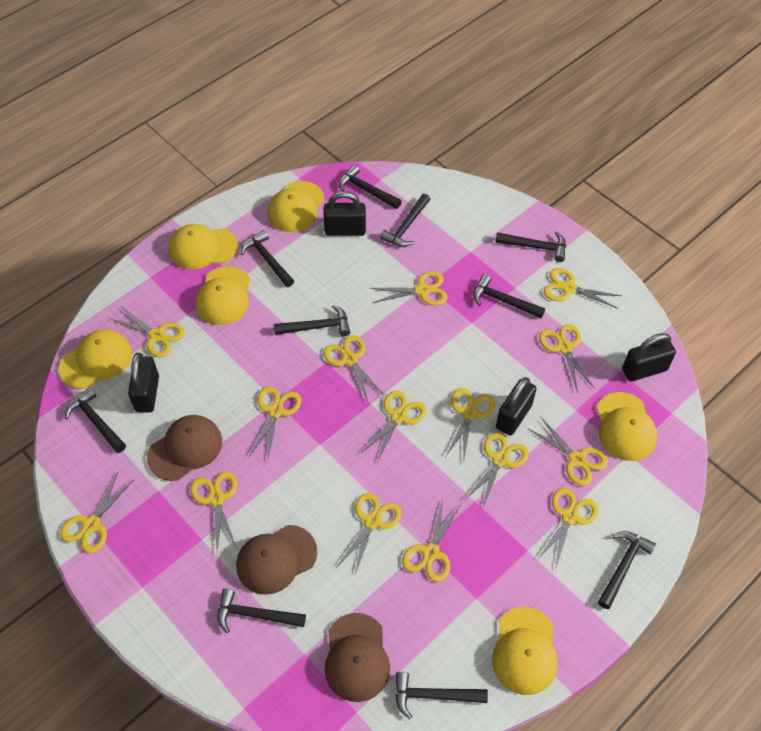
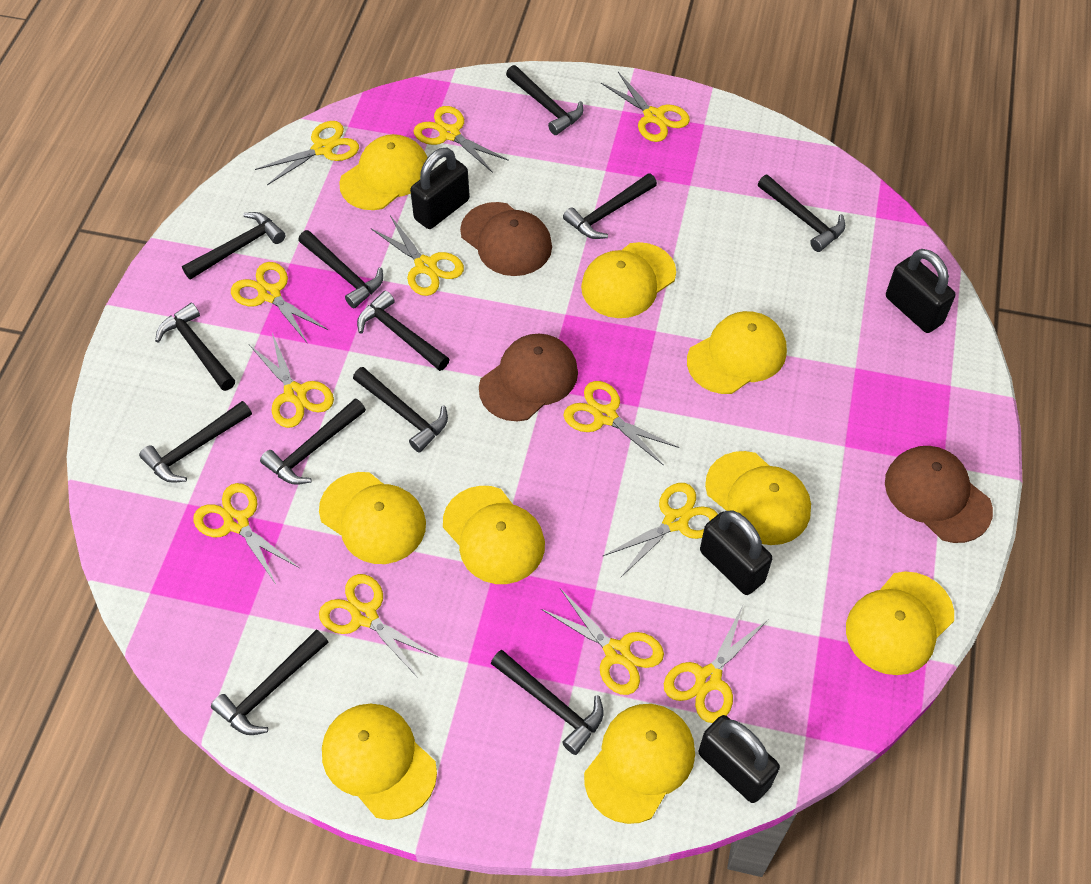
black hammer: 10 -> 12
yellow cap: 6 -> 9
yellow scissors: 15 -> 12

